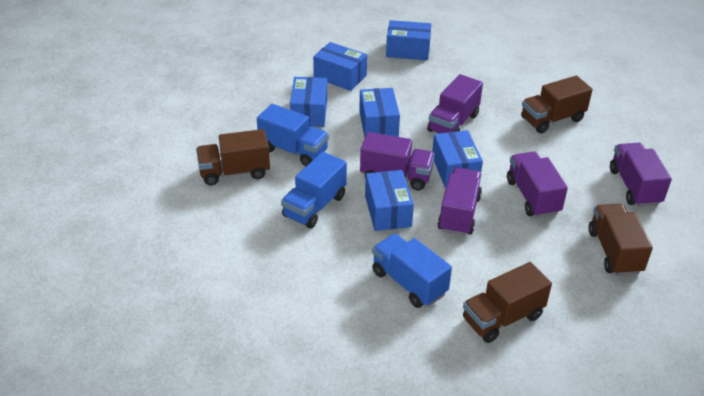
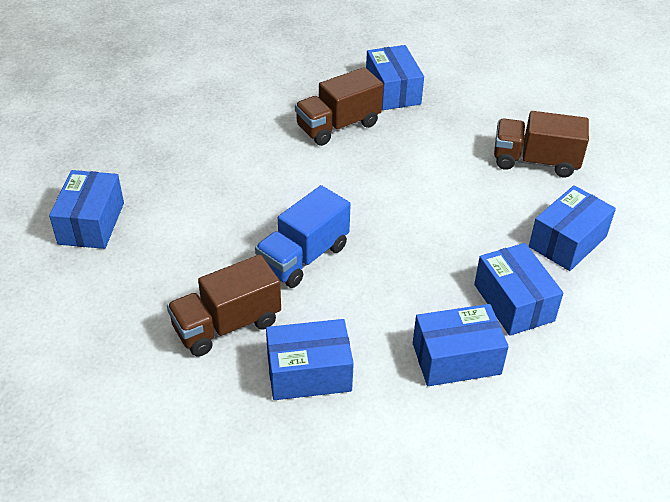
blue truck: 3 -> 1
brown truck: 4 -> 3
purple truck: 5 -> 0

